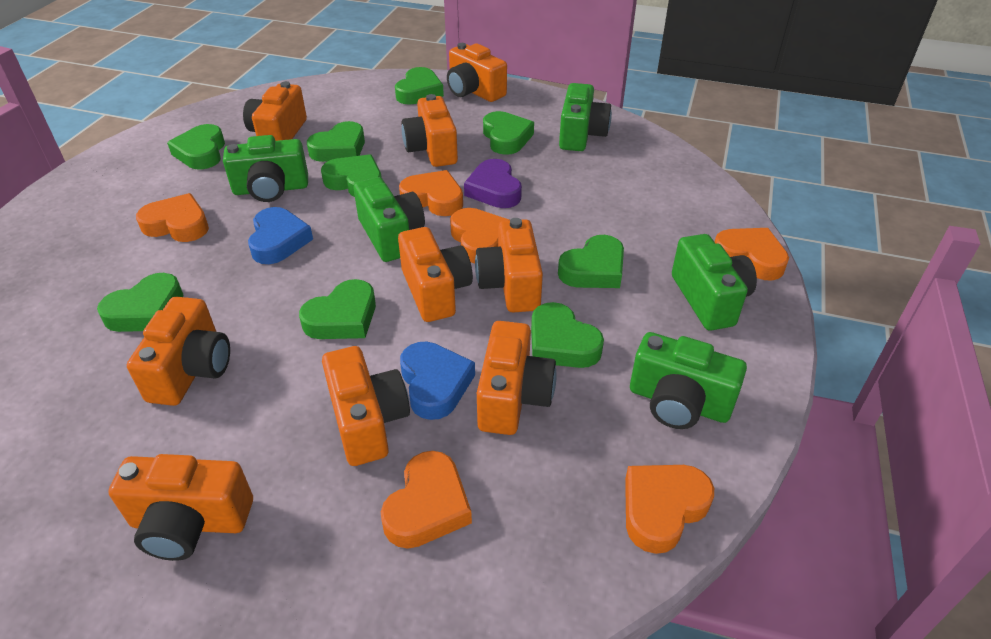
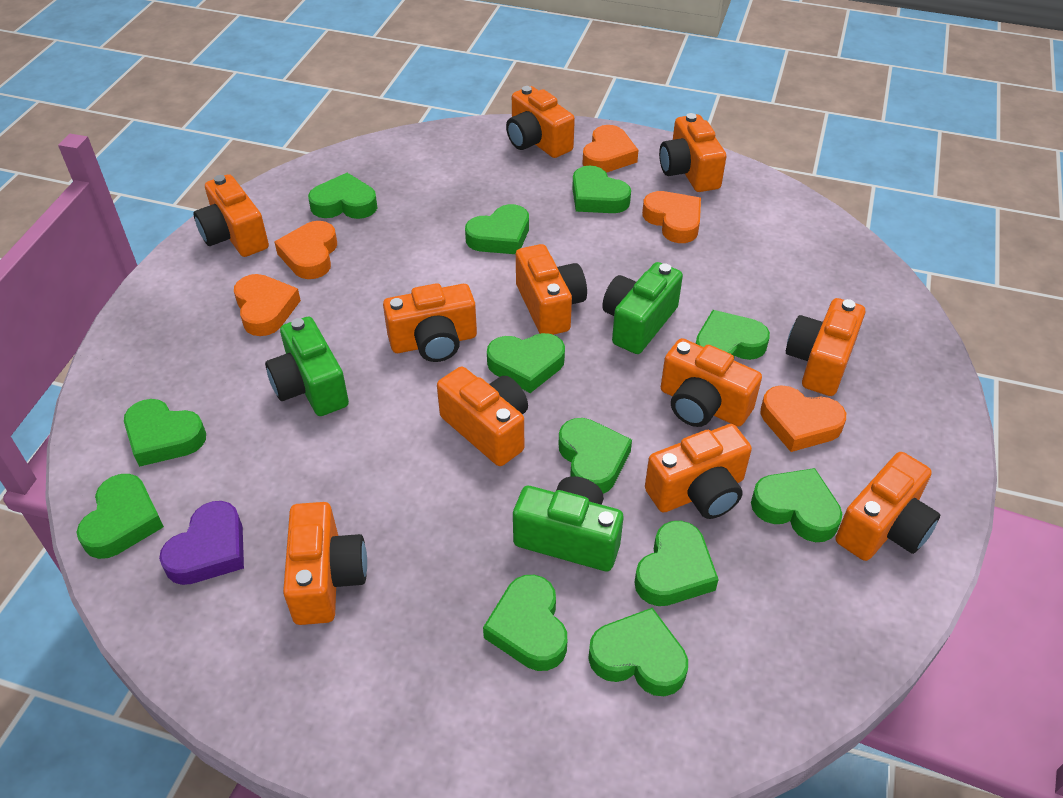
blue heart: 2 -> 0
green camera: 5 -> 3
green heart: 9 -> 12
orange camera: 9 -> 11
orange heart: 6 -> 5

